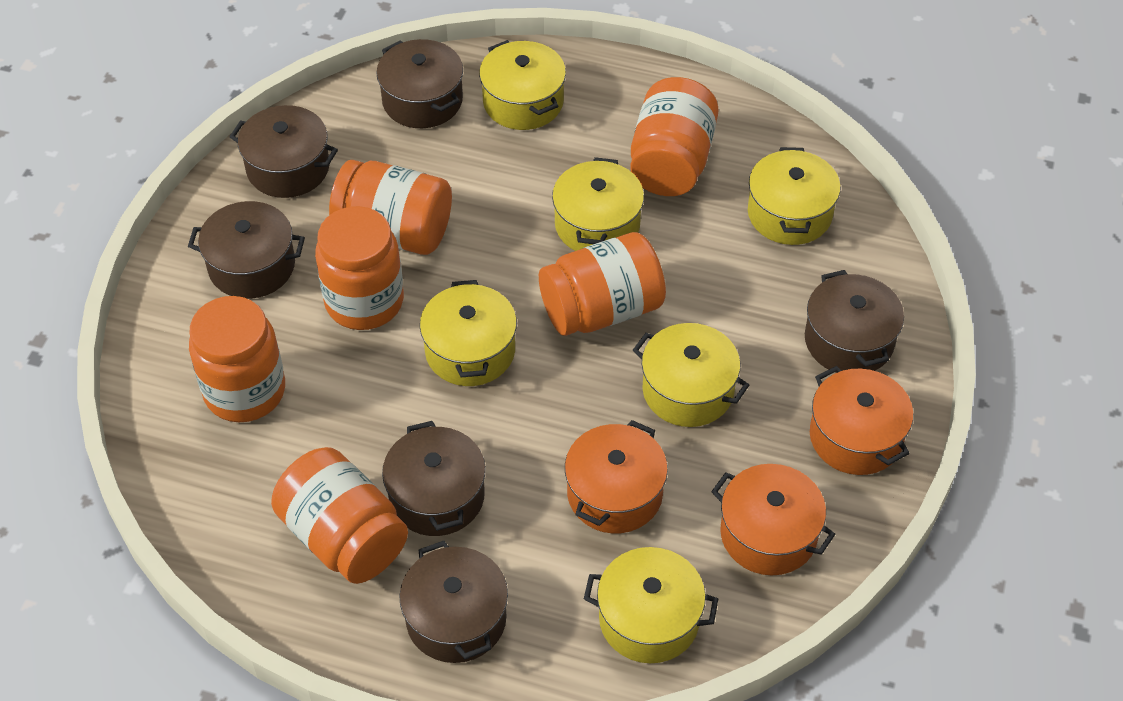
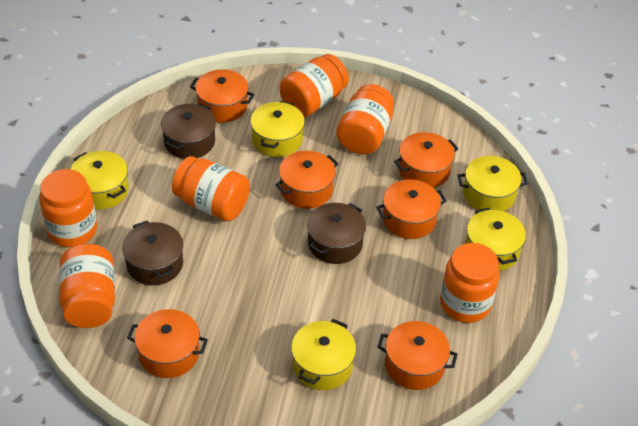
brown pot: 6 -> 3
orange pot: 3 -> 6
yellow pot: 6 -> 5

